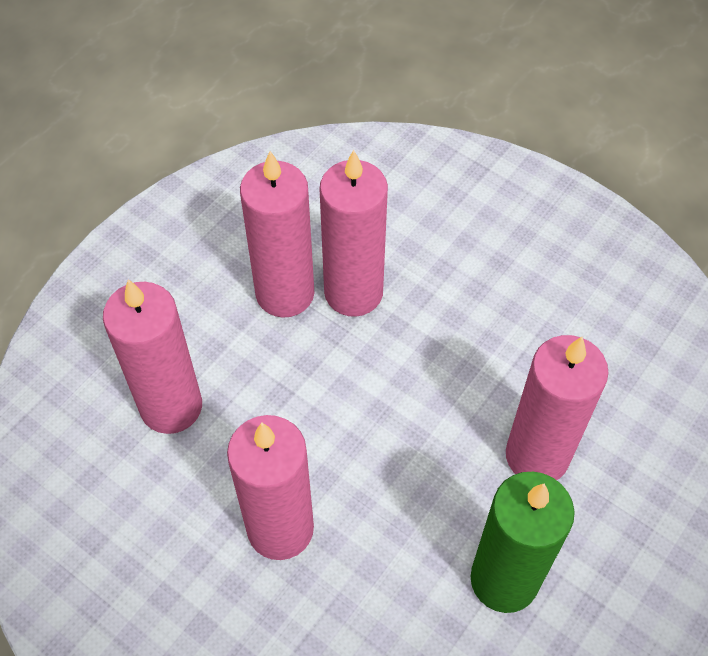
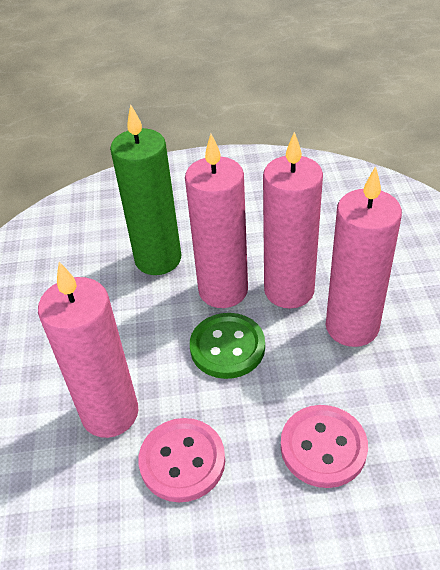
green button: 0 -> 1
pink button: 0 -> 2
pink candle: 5 -> 4

